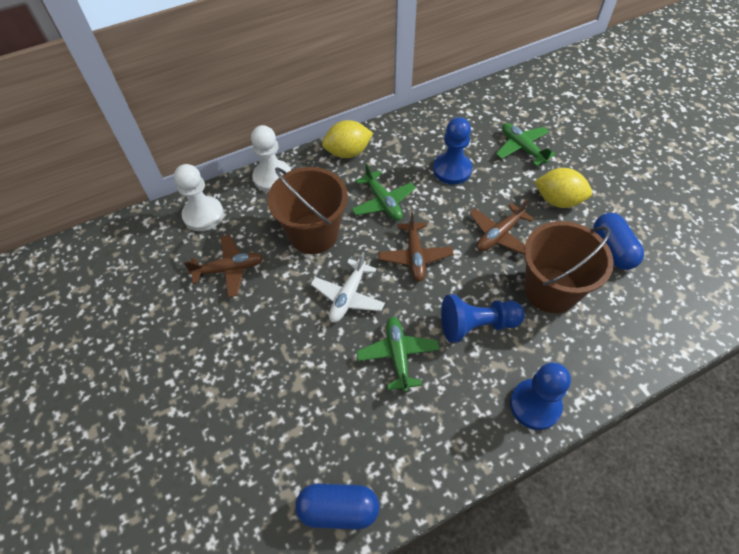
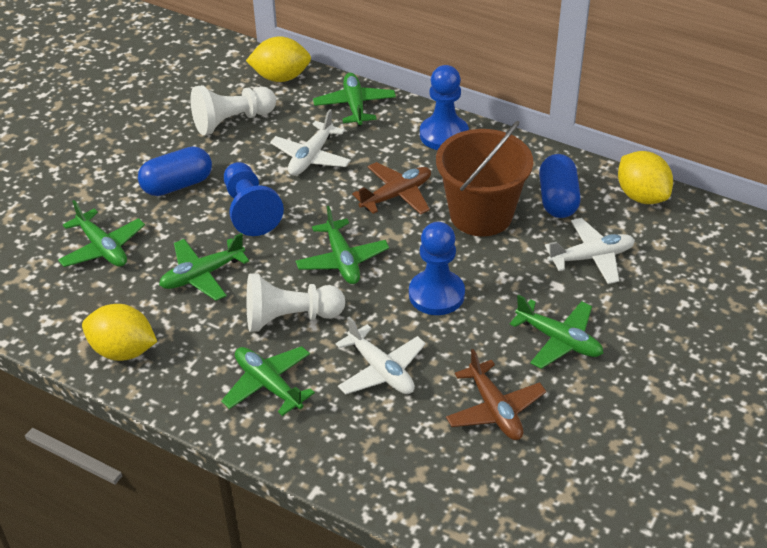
brown bucket: 2 -> 1
brown plane: 3 -> 2
green plane: 3 -> 6
white plane: 1 -> 3
yellow lemon: 2 -> 3

